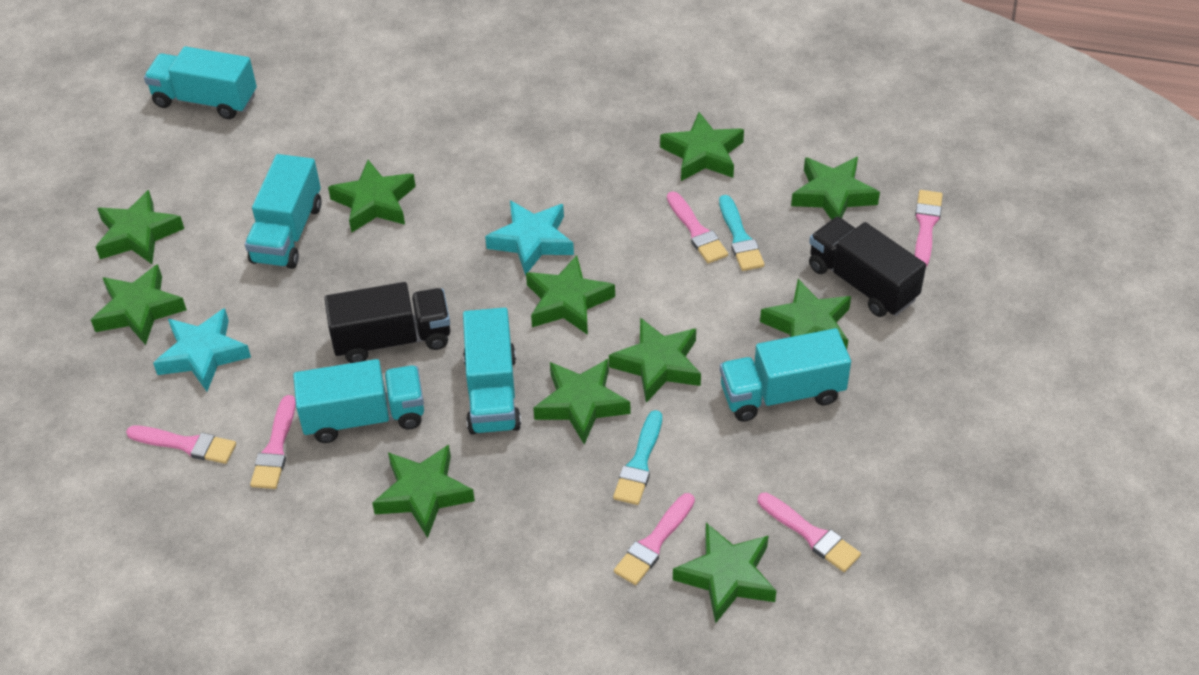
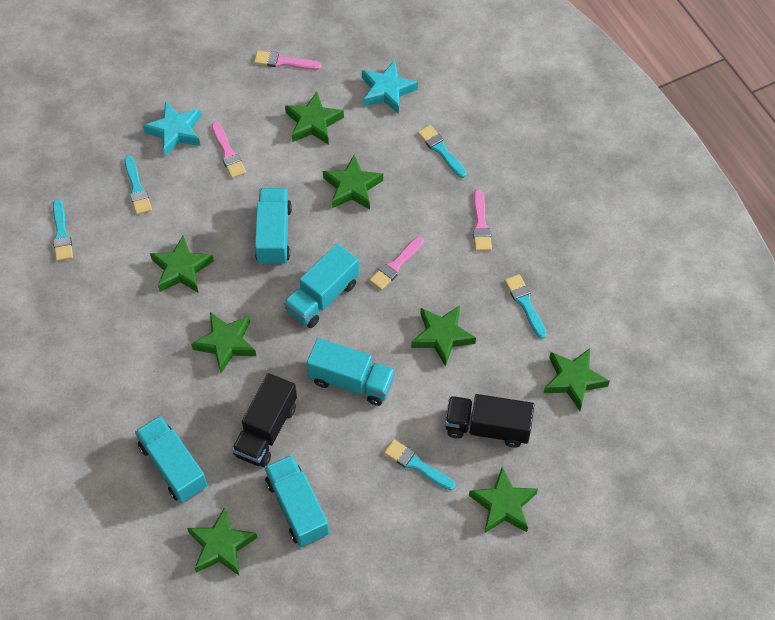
green star: 11 -> 8
pink brush: 6 -> 4
turquoise brush: 2 -> 5

